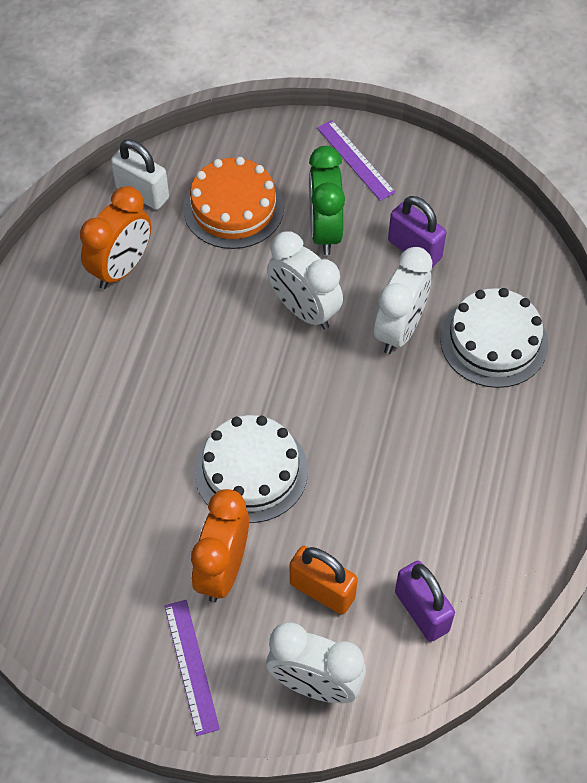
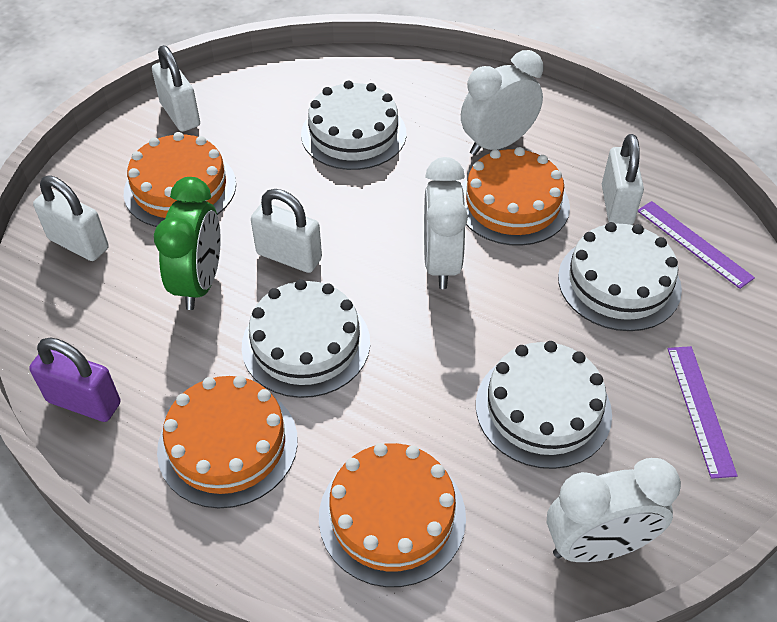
orange cake: 1 -> 4
orange clock: 2 -> 0
orange padlock: 1 -> 0
purple padlock: 2 -> 1
white cake: 2 -> 4
white padlock: 1 -> 4

